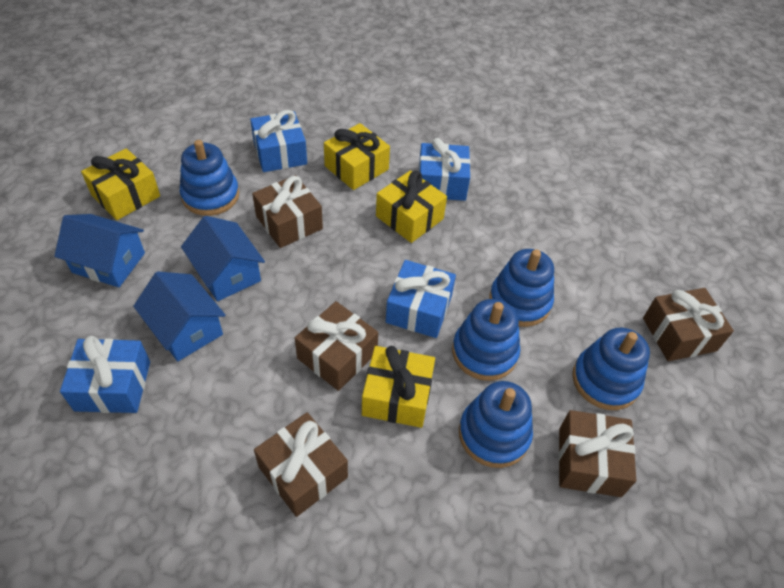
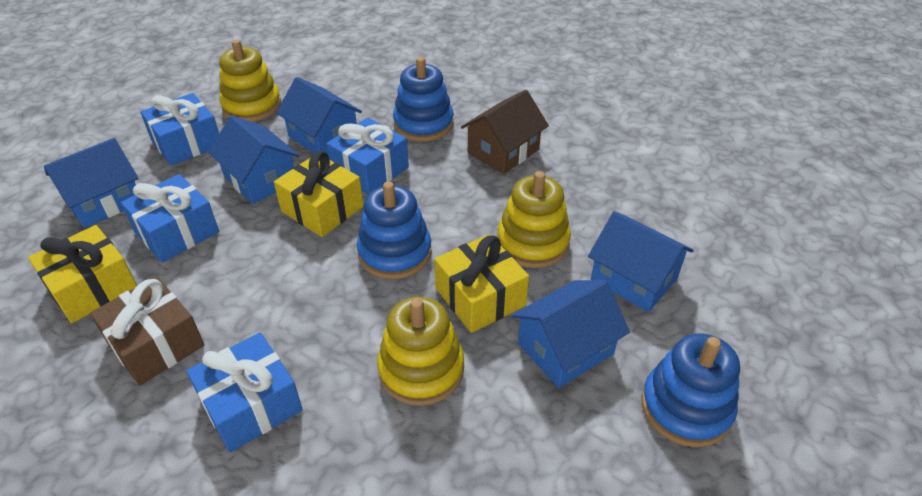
blue house: 3 -> 5
blue stacking toy: 5 -> 3
brown gift: 5 -> 1
brown house: 0 -> 1
yellow gift: 4 -> 3
yellow stacking toy: 0 -> 3

